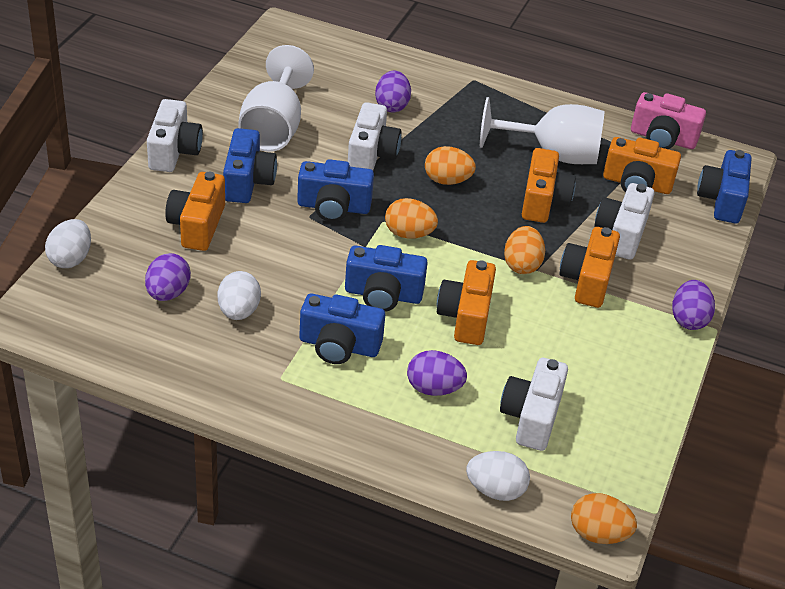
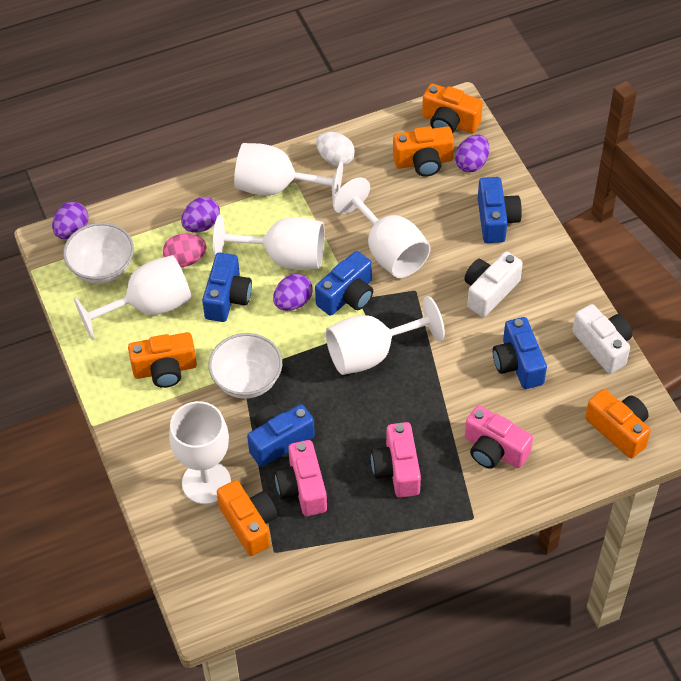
orange egg: 4 -> 0
pink camera: 1 -> 3
pink egg: 0 -> 1
white bowl: 0 -> 2
white camera: 4 -> 2
white egg: 3 -> 1
white goblet: 2 -> 6

